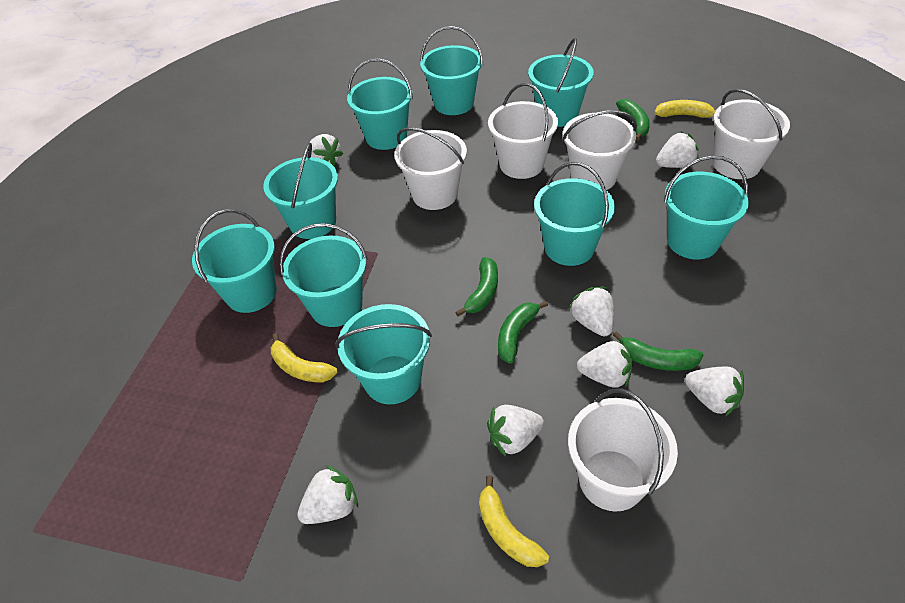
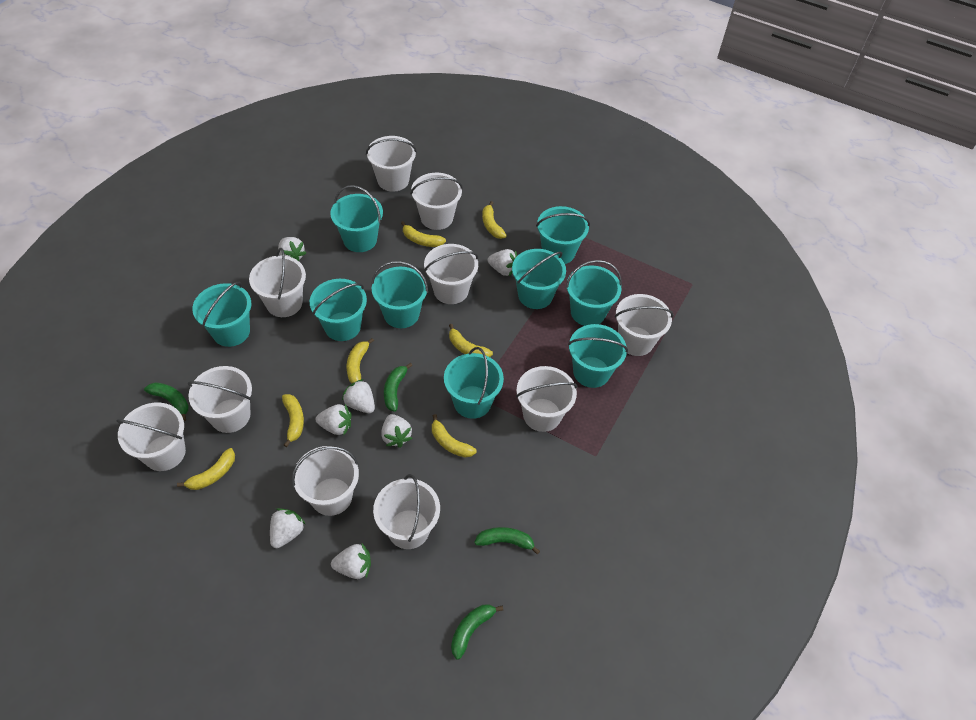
white bucket: 5 -> 10
yellow banana: 3 -> 7

